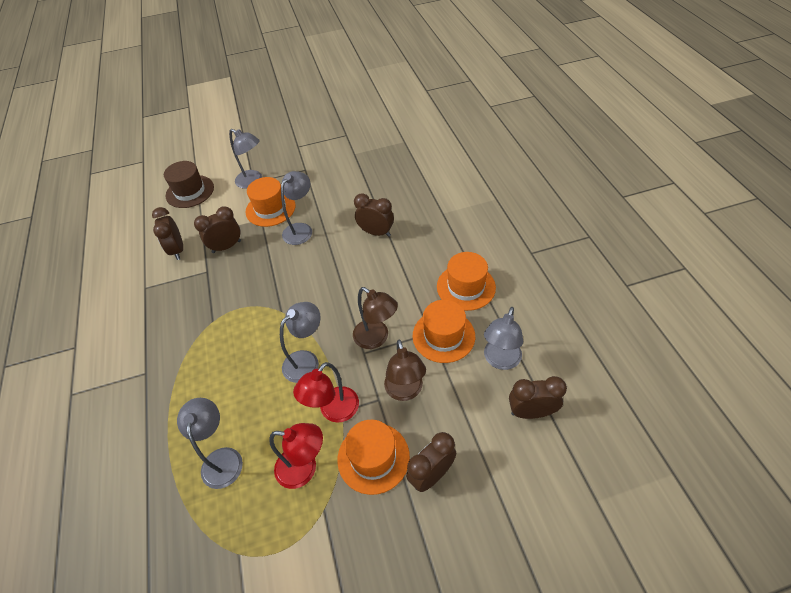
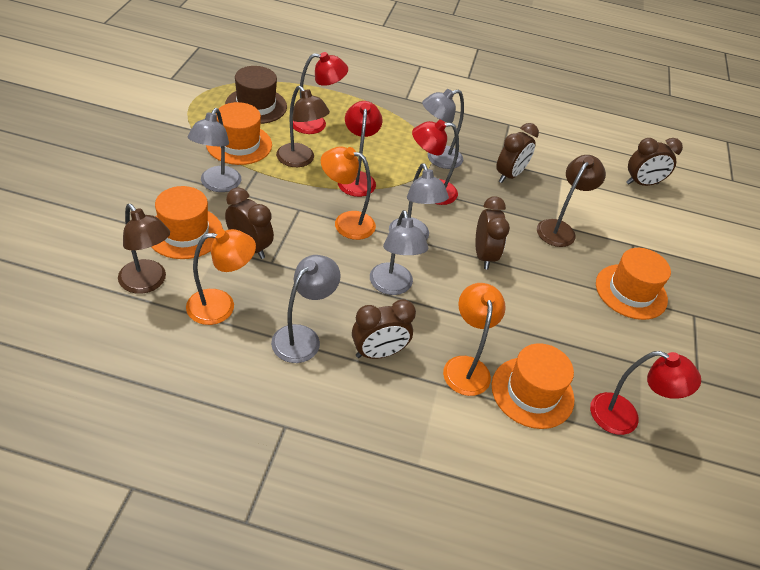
brown lamp: 2 -> 3
orange lamp: 0 -> 3
red lamp: 2 -> 4

